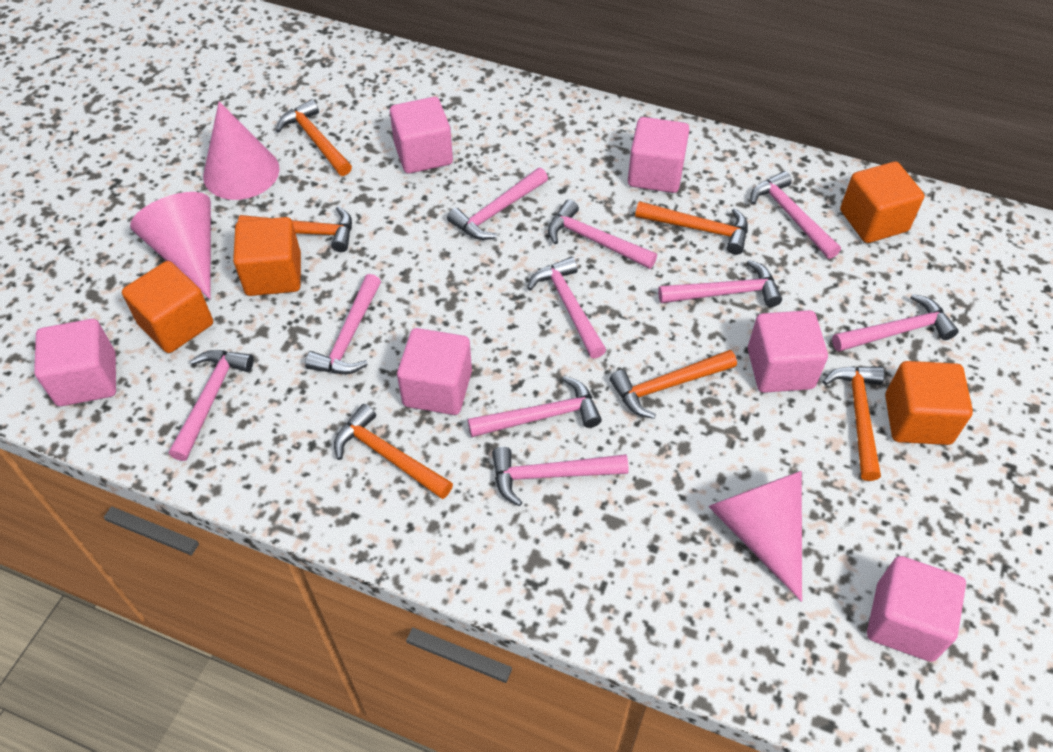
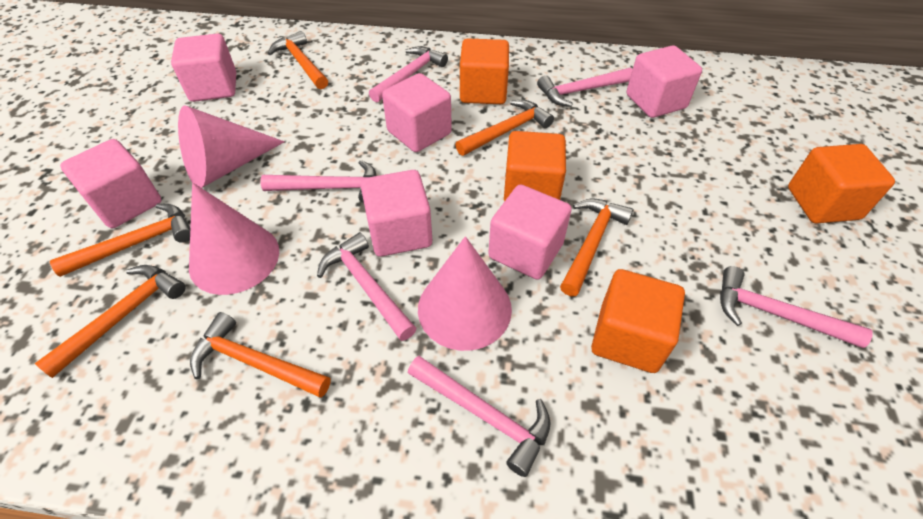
pink hammer: 10 -> 6

